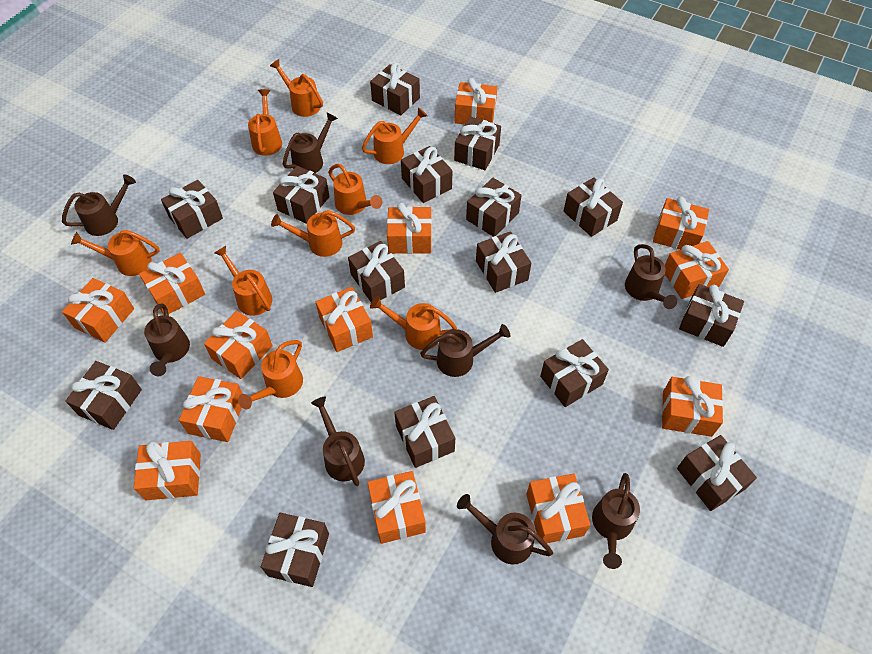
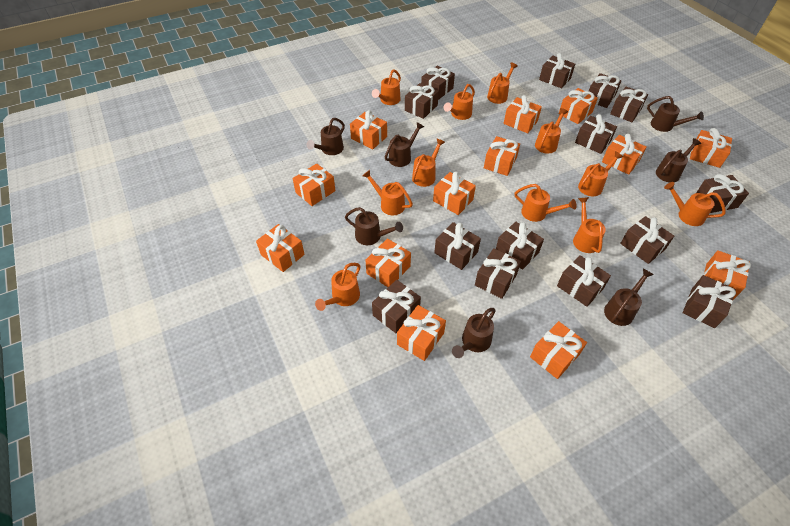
brown gift: 15 -> 14
brown watering can: 8 -> 7
orange watering can: 9 -> 11

